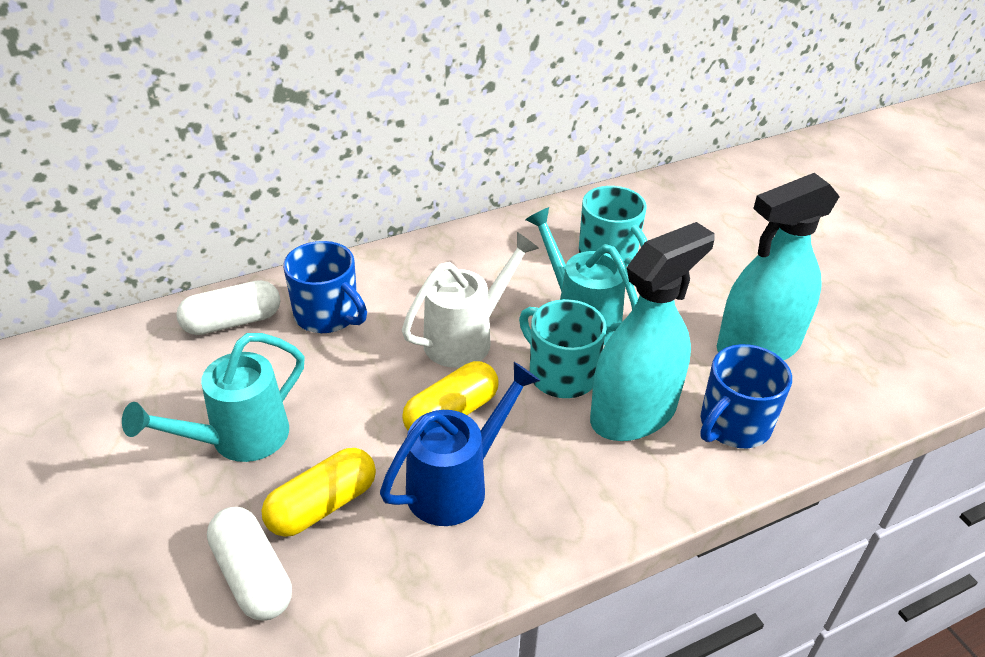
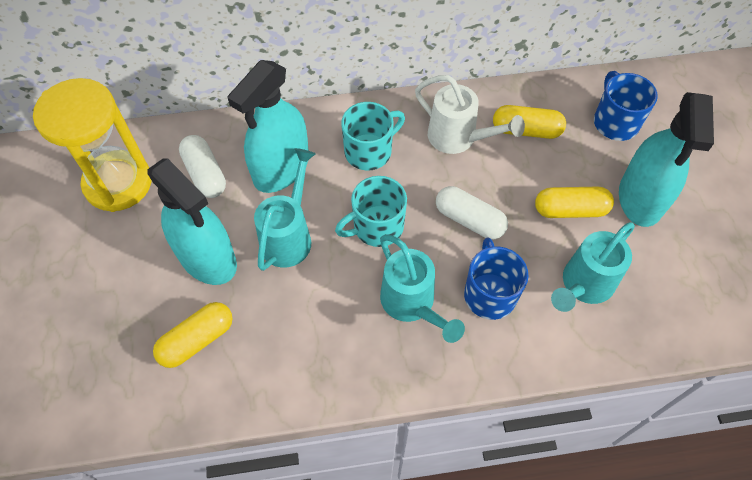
blue watering can: 1 -> 0
turquoise spray bottle: 2 -> 3
turquoise watering can: 2 -> 3
yellow capsule: 2 -> 3
yellow hourglass: 0 -> 1

